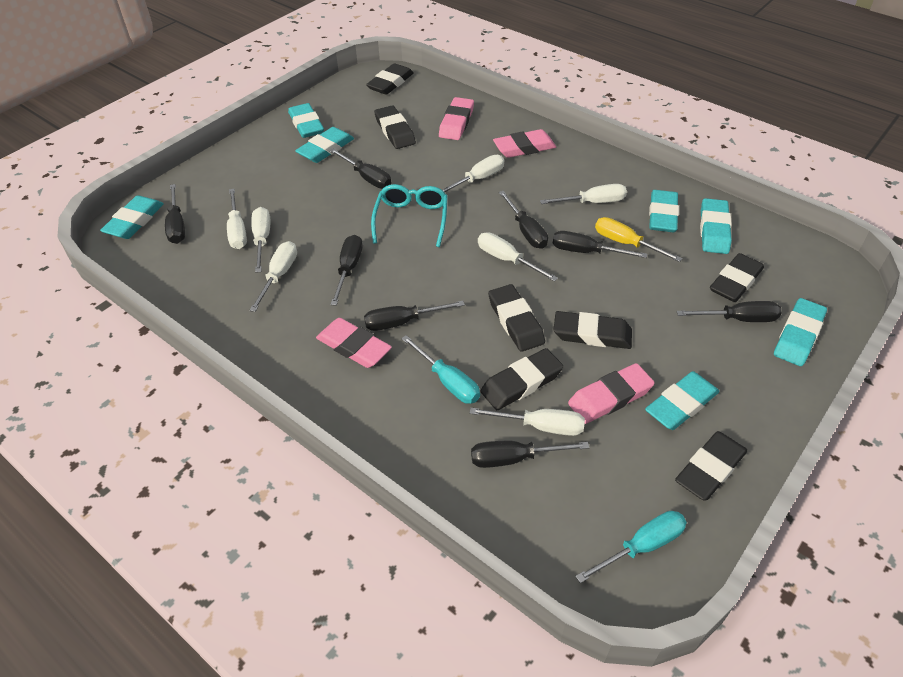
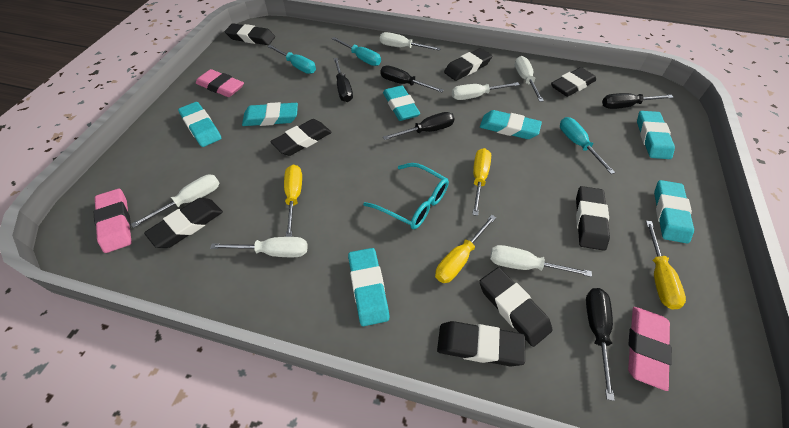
black eraser: 7 -> 8
black screwdriver: 8 -> 5
pink eraser: 4 -> 3
turquoise screwdriver: 2 -> 3
white screwdriver: 7 -> 6
yellow screwdriver: 1 -> 4

